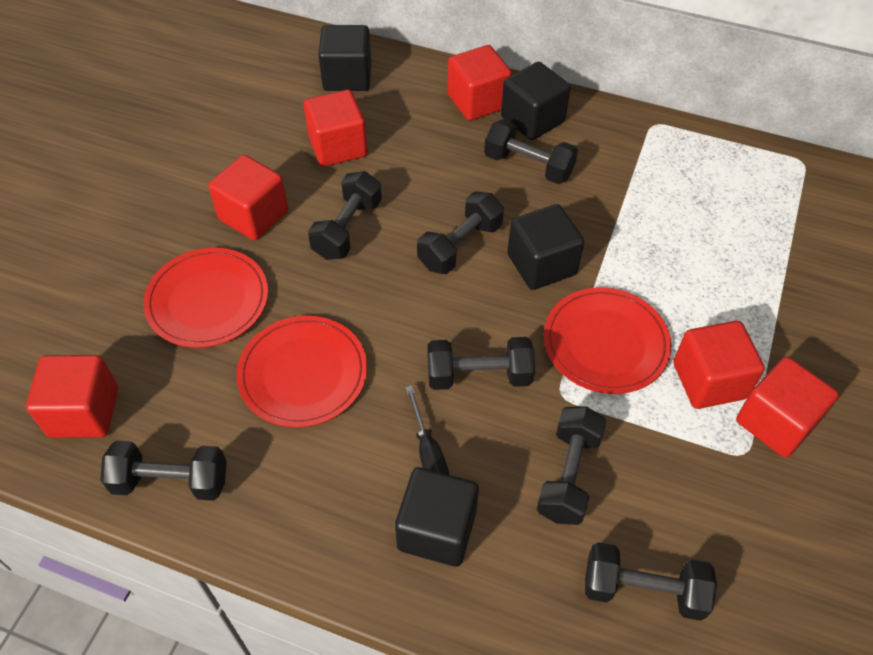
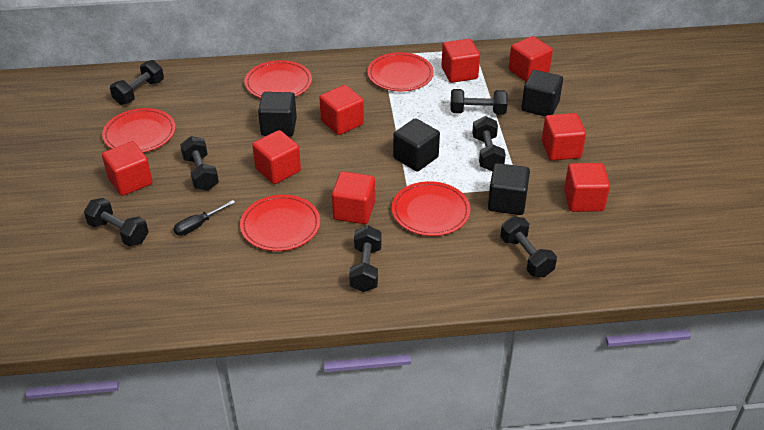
red cube: 6 -> 8
red plate: 3 -> 5

